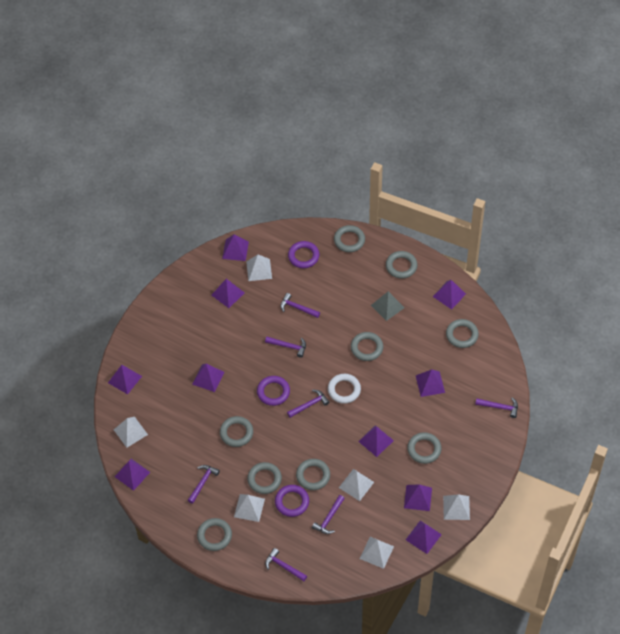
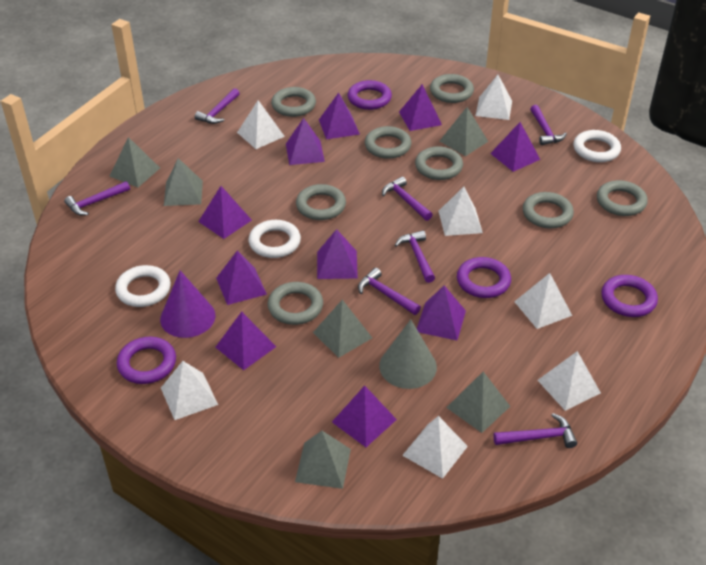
grey cone: 0 -> 1
grey pyramid: 1 -> 6
grey ring: 9 -> 8
purple cone: 0 -> 1
purple ring: 3 -> 4
white pyramid: 6 -> 7
white ring: 1 -> 3

